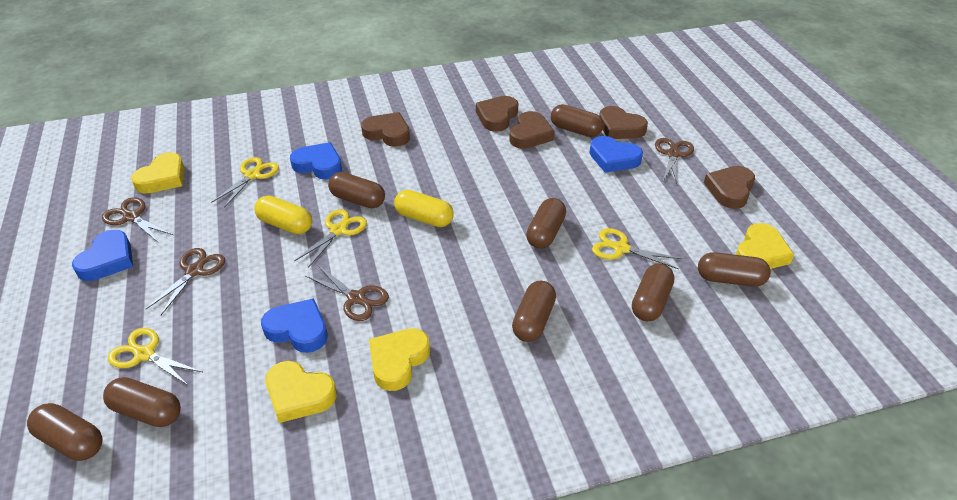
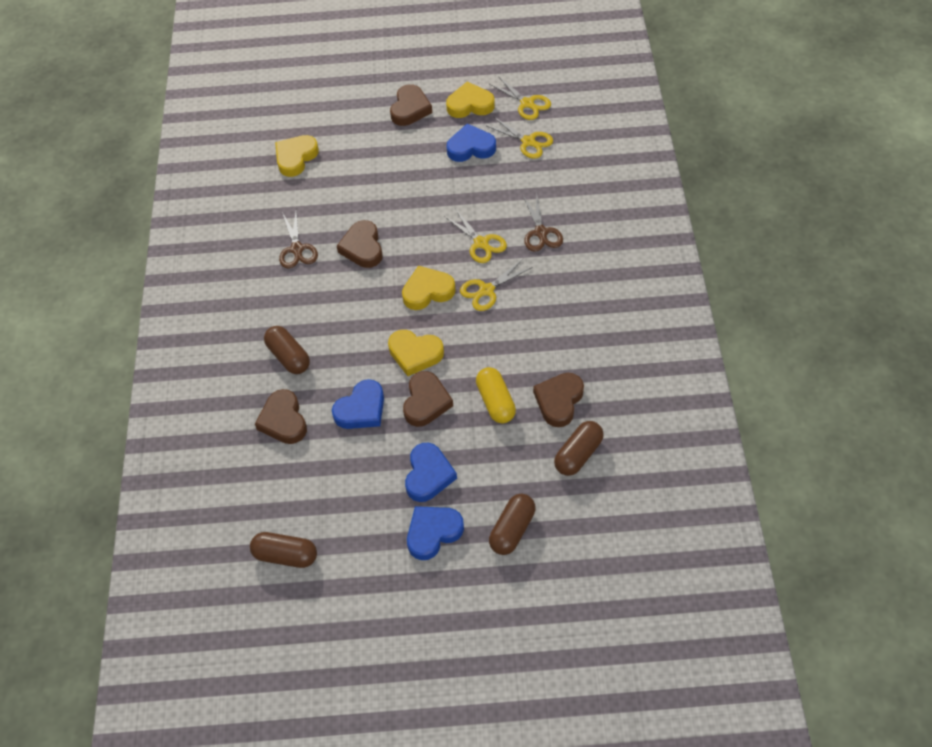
brown capsule: 8 -> 4
brown scissors: 4 -> 2
yellow capsule: 2 -> 1

